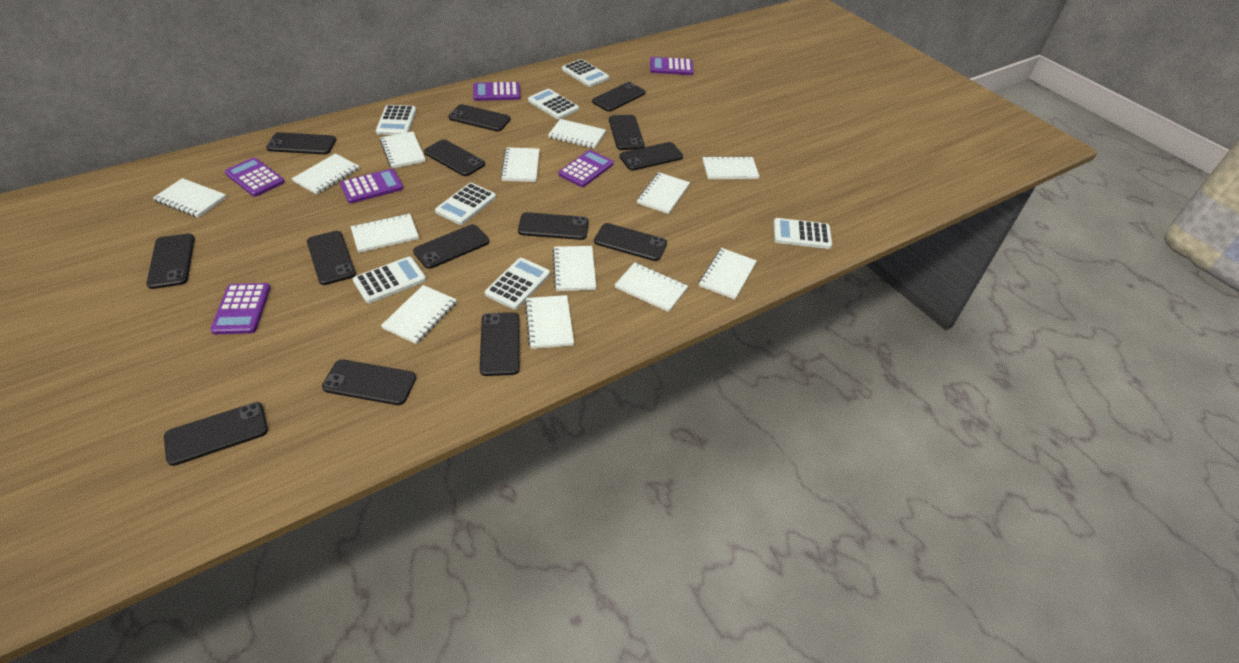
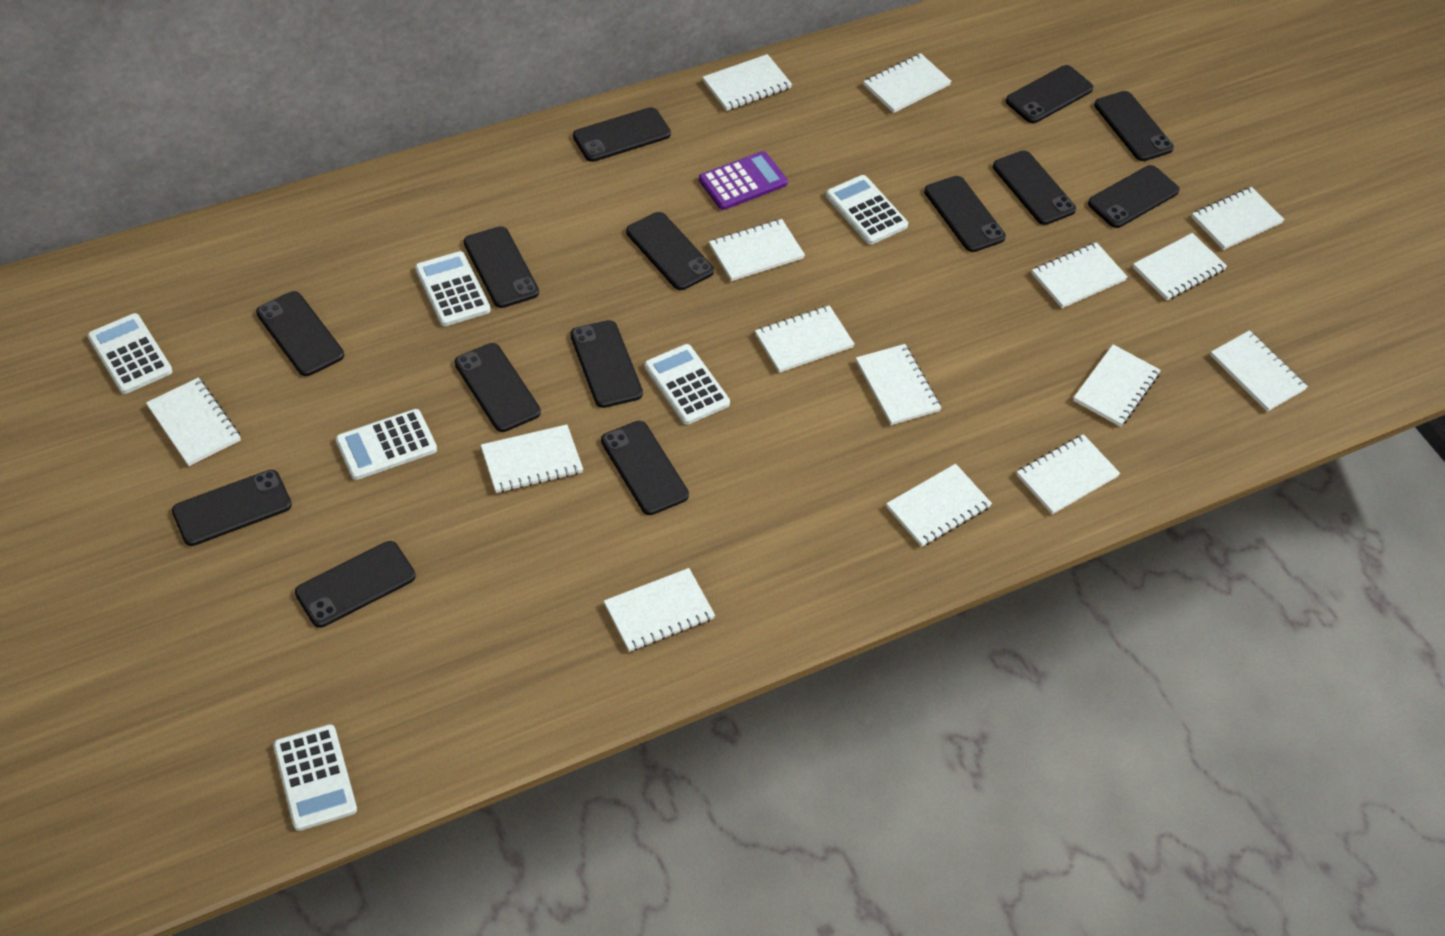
purple calculator: 6 -> 1
white calculator: 7 -> 6
white notebook: 13 -> 15

